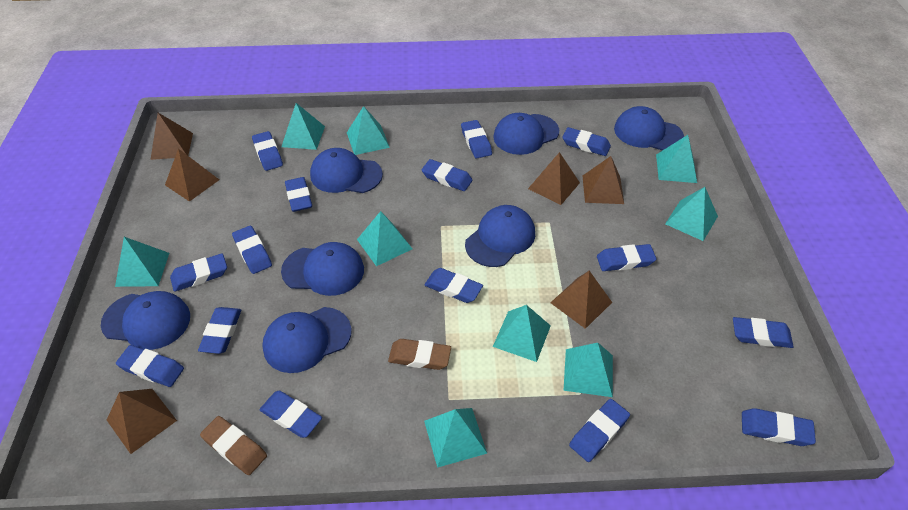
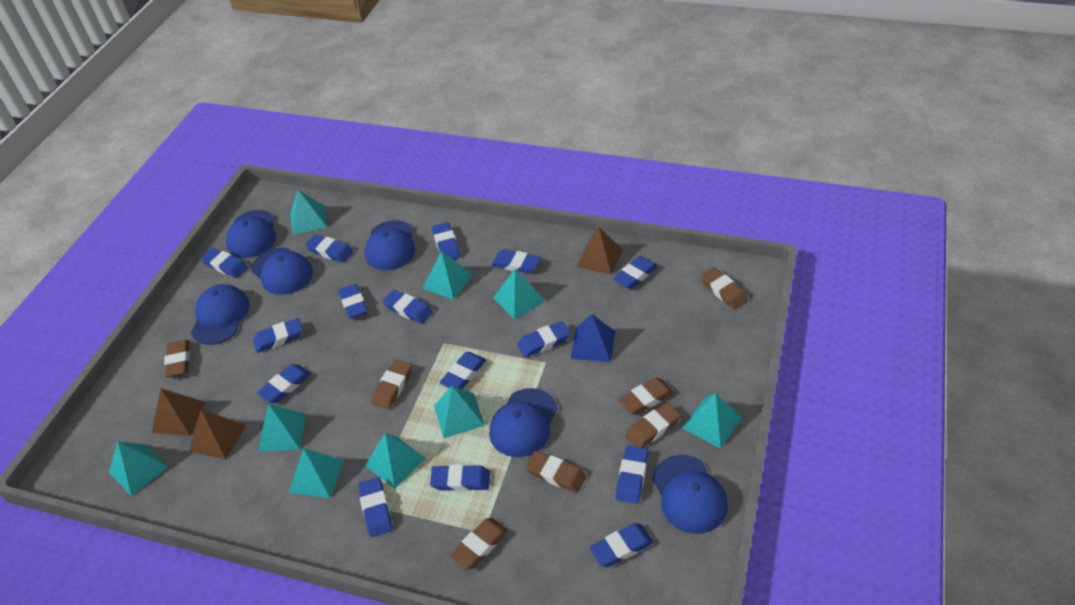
blue cap: 7 -> 6
blue pyramid: 0 -> 1
brown eraser: 2 -> 7
brown pyramid: 6 -> 3

